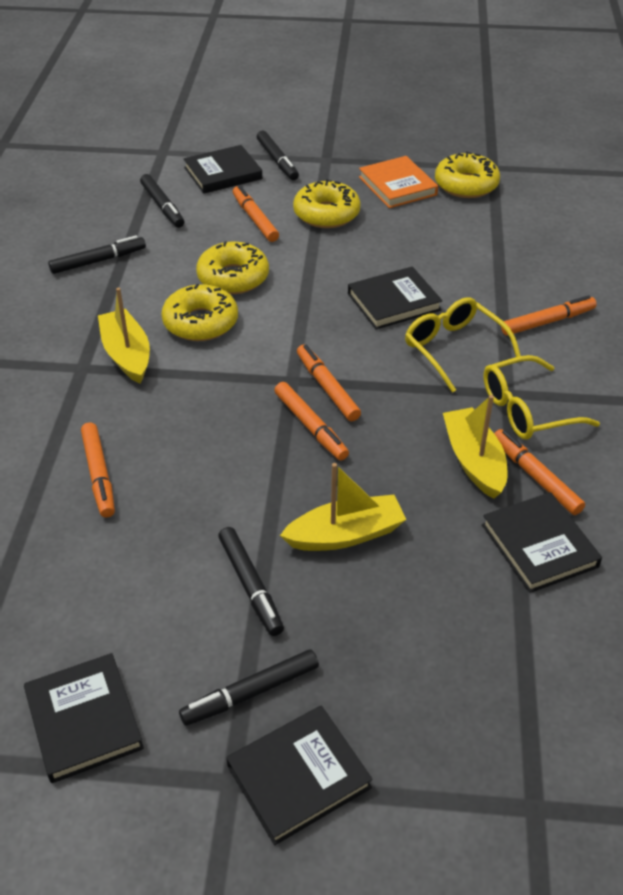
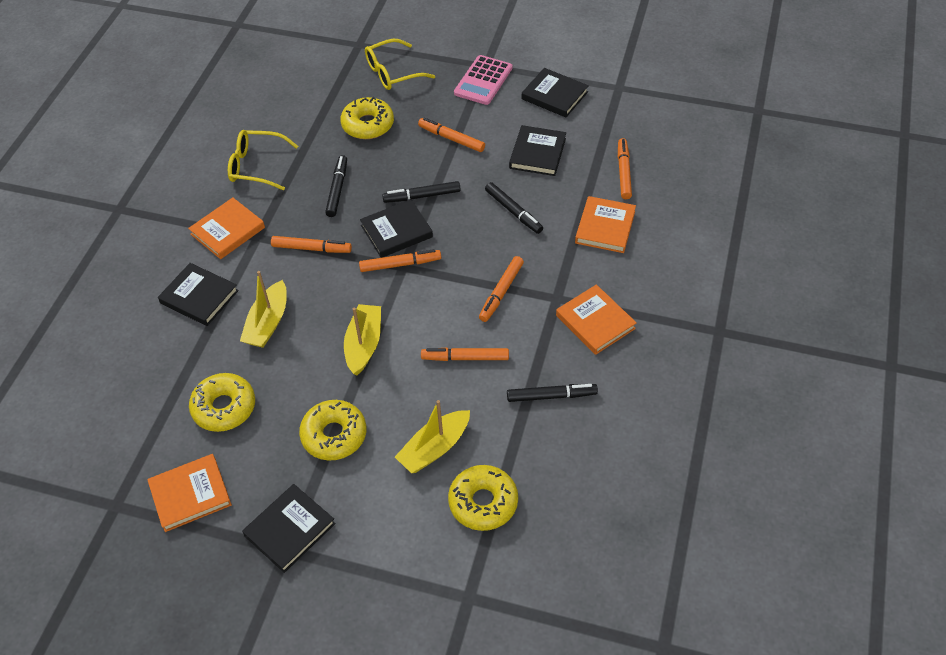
black marker: 5 -> 4
orange book: 1 -> 4
pink calculator: 0 -> 1

